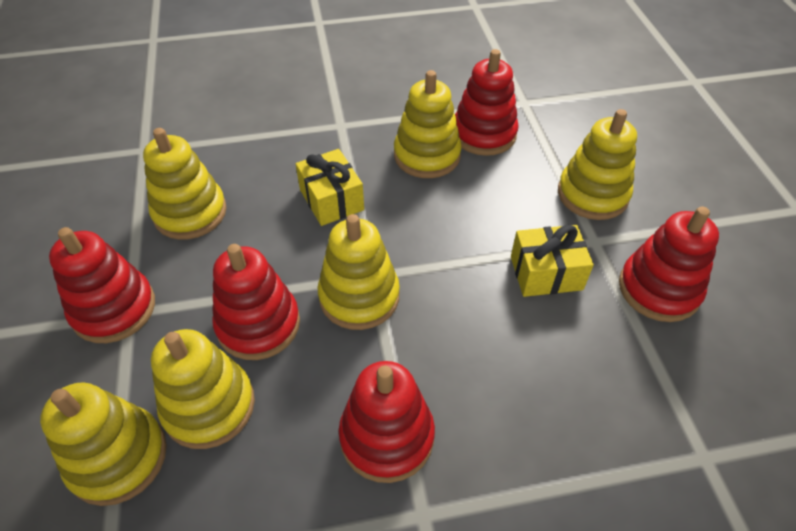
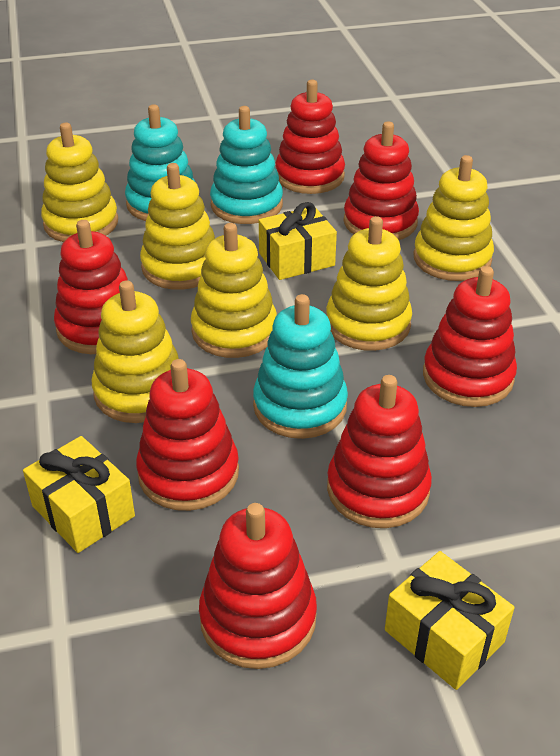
red stacking toy: 5 -> 7
turquoise stacking toy: 0 -> 3
yellow gift: 2 -> 3

